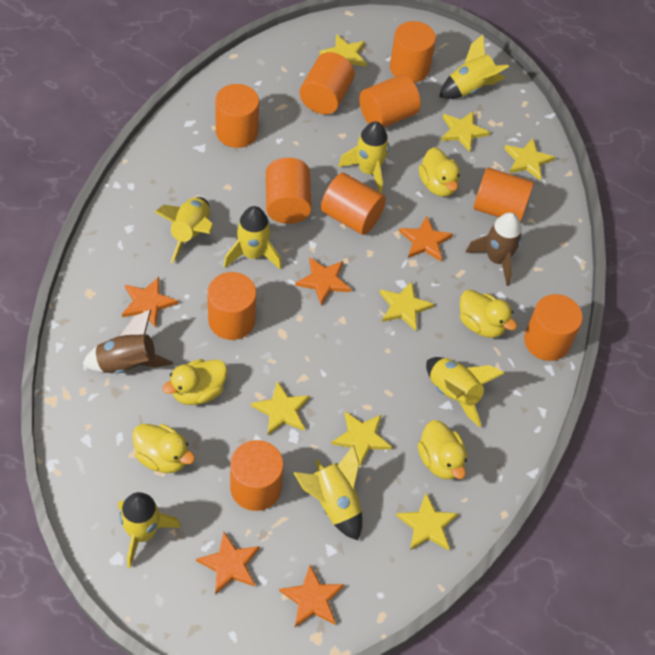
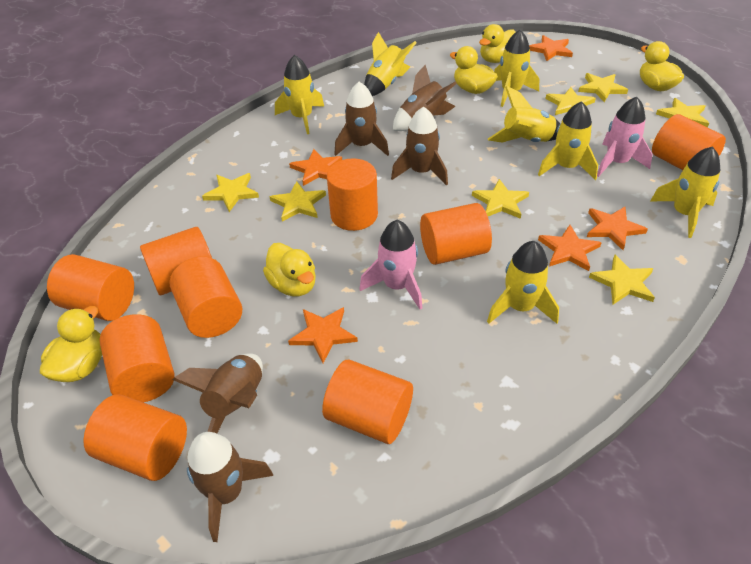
brown rocket: 2 -> 5
orange cylinder: 10 -> 9
pink rocket: 0 -> 2

